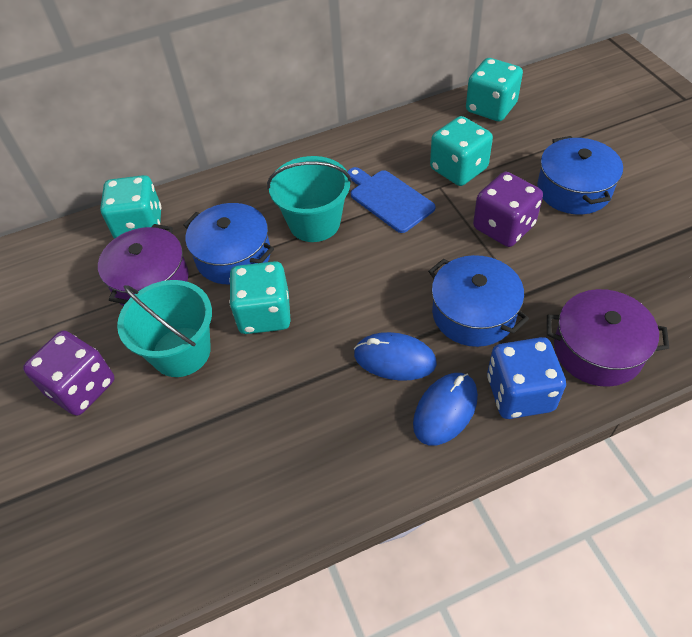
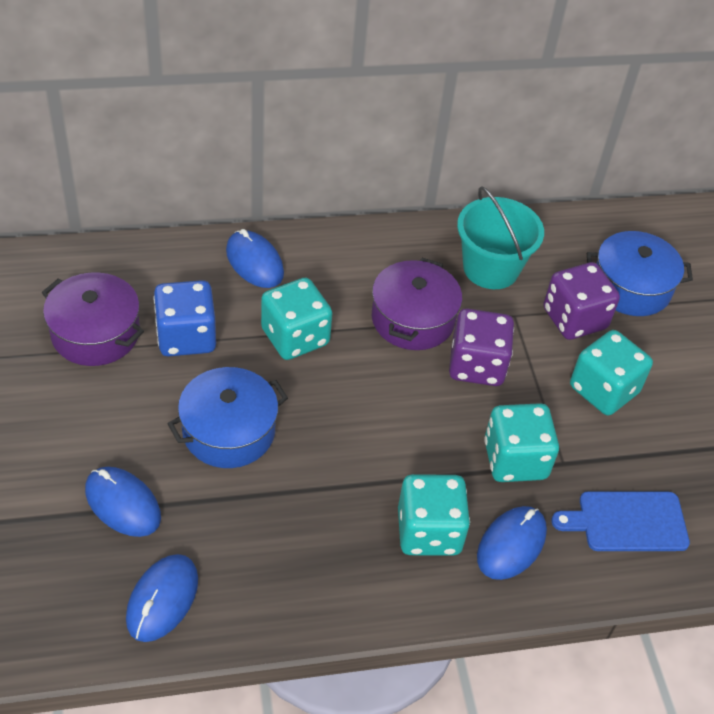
blue mouse: 2 -> 4
blue pot: 3 -> 2
turquoise bucket: 2 -> 1

